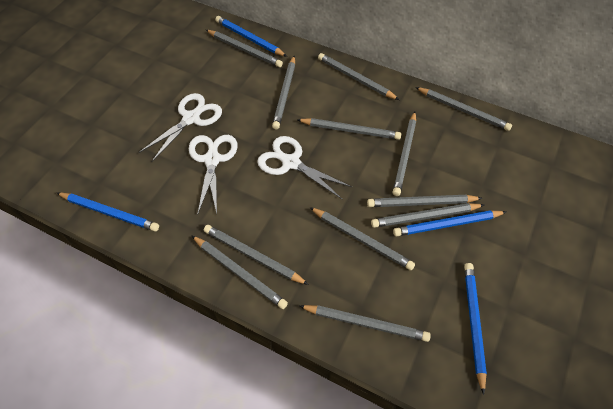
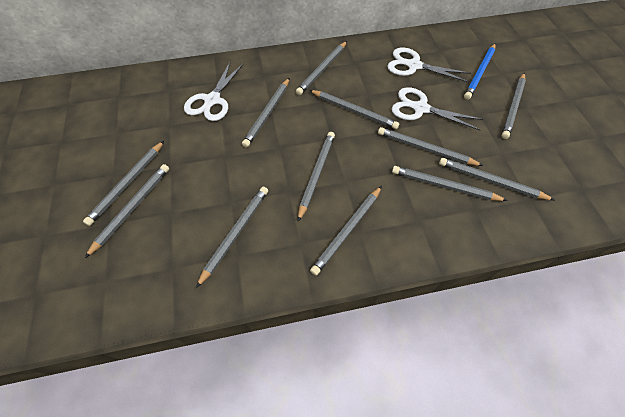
blue pencil: 4 -> 1

